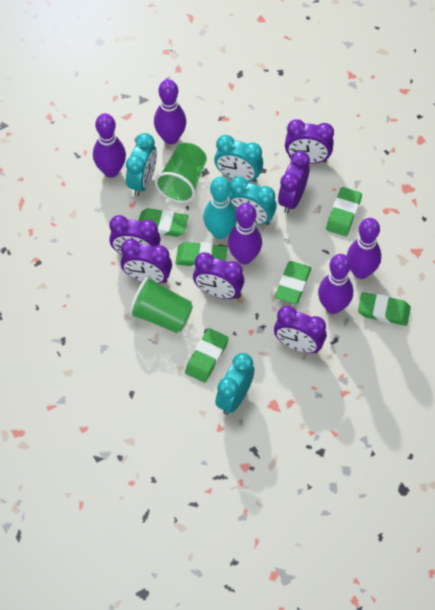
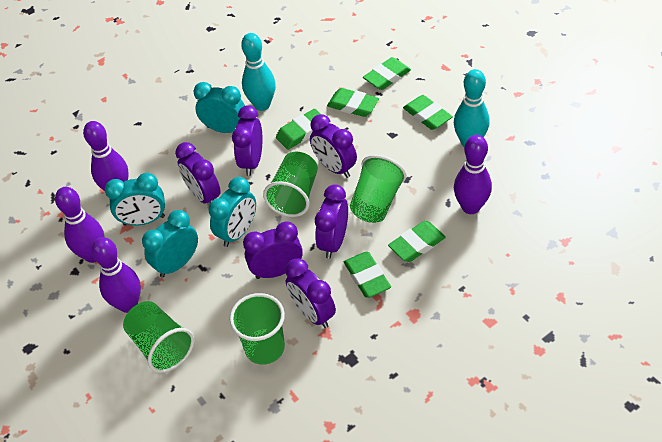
green cup: 2 -> 4
purple bowling pin: 5 -> 4
turquoise bowling pin: 1 -> 2

